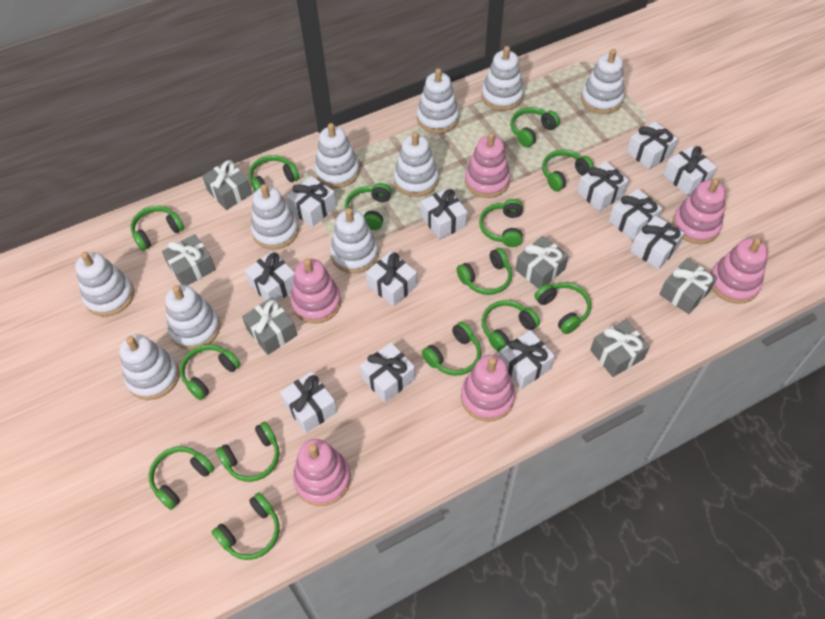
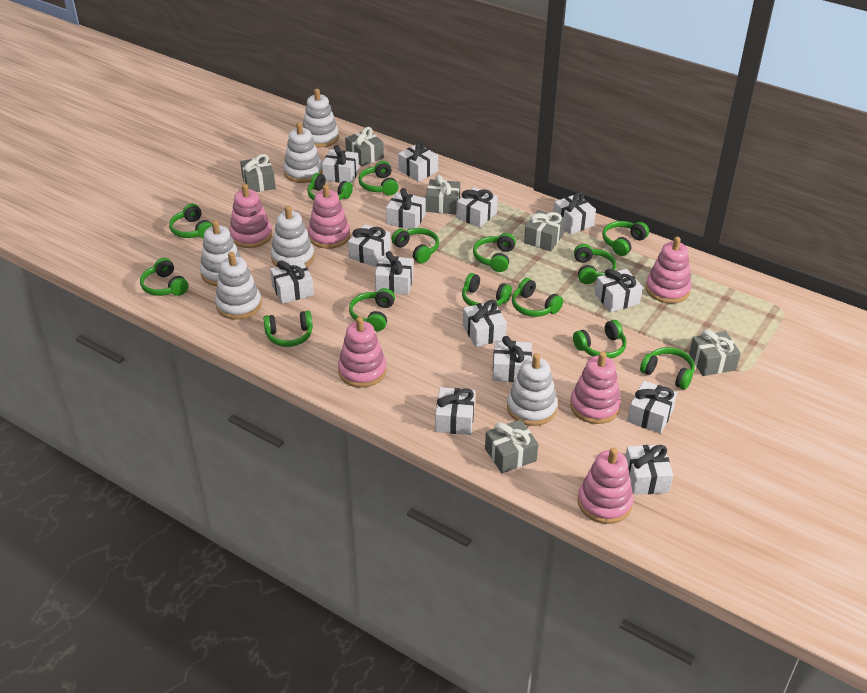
white gift: 12 -> 14
white stacking toy: 10 -> 6

